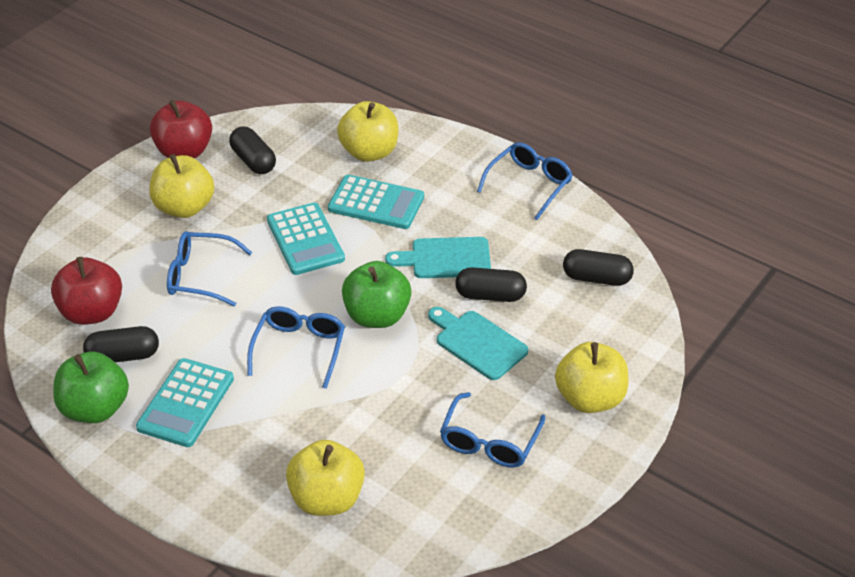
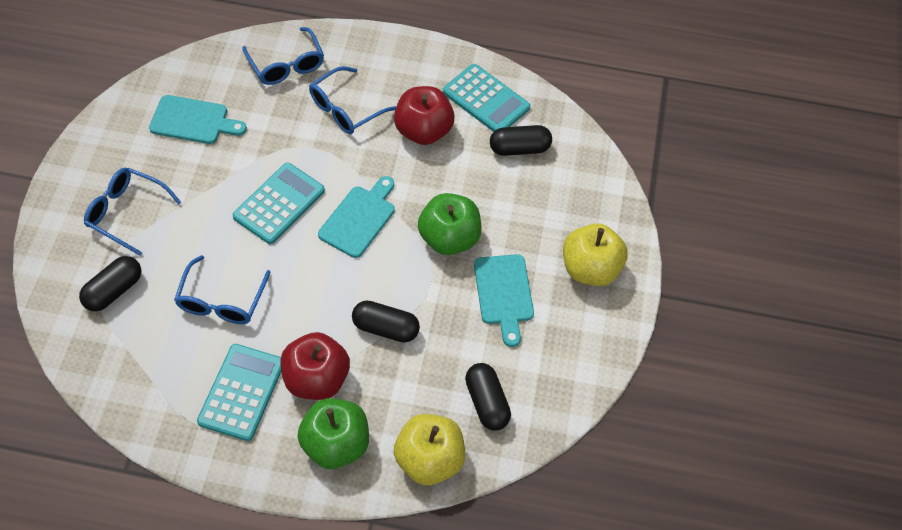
turquoise cutting board: 2 -> 3
yellow apple: 4 -> 2

